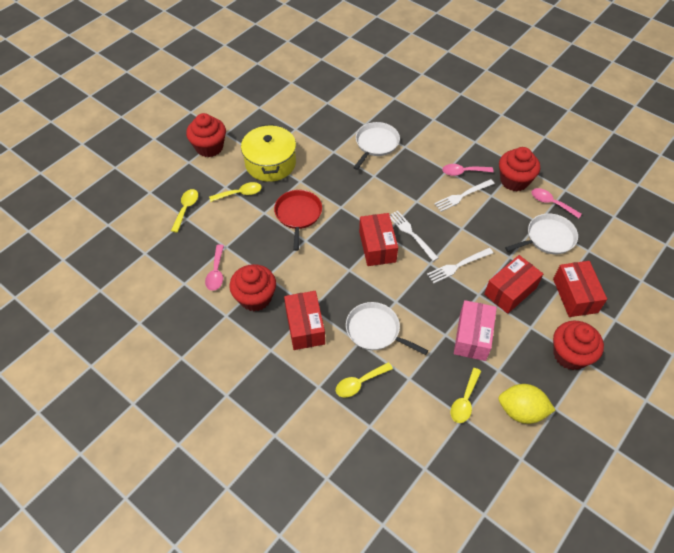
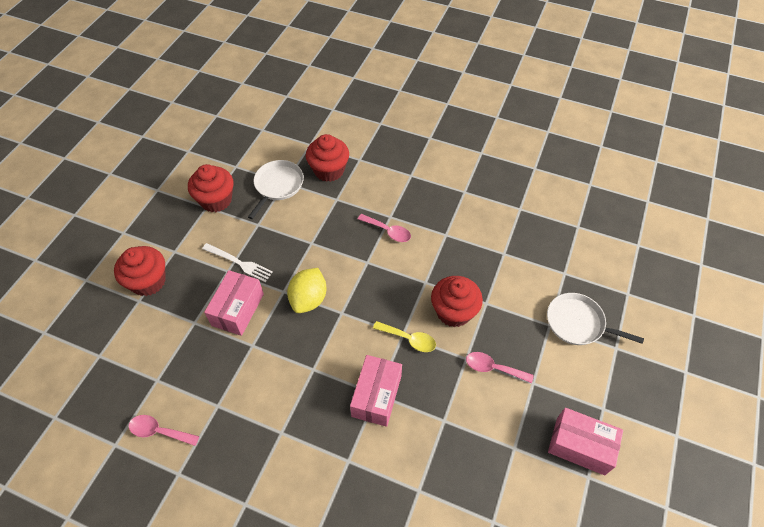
pink box: 1 -> 3
red box: 4 -> 0
red pan: 1 -> 0
white fork: 3 -> 1
white pan: 3 -> 2
yellow pot: 1 -> 0
yellow spoon: 4 -> 1

